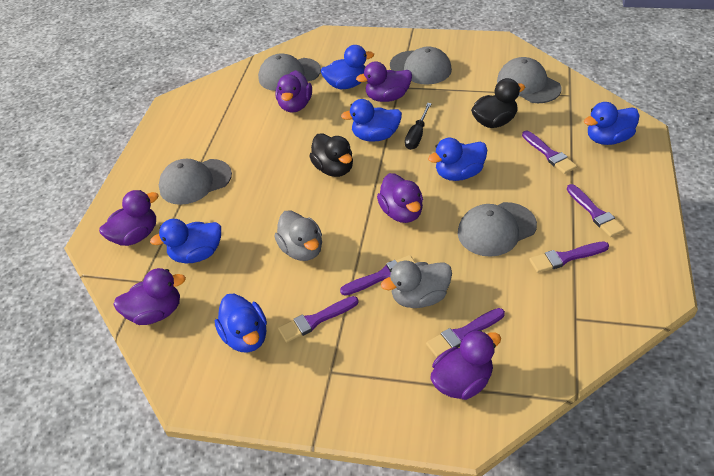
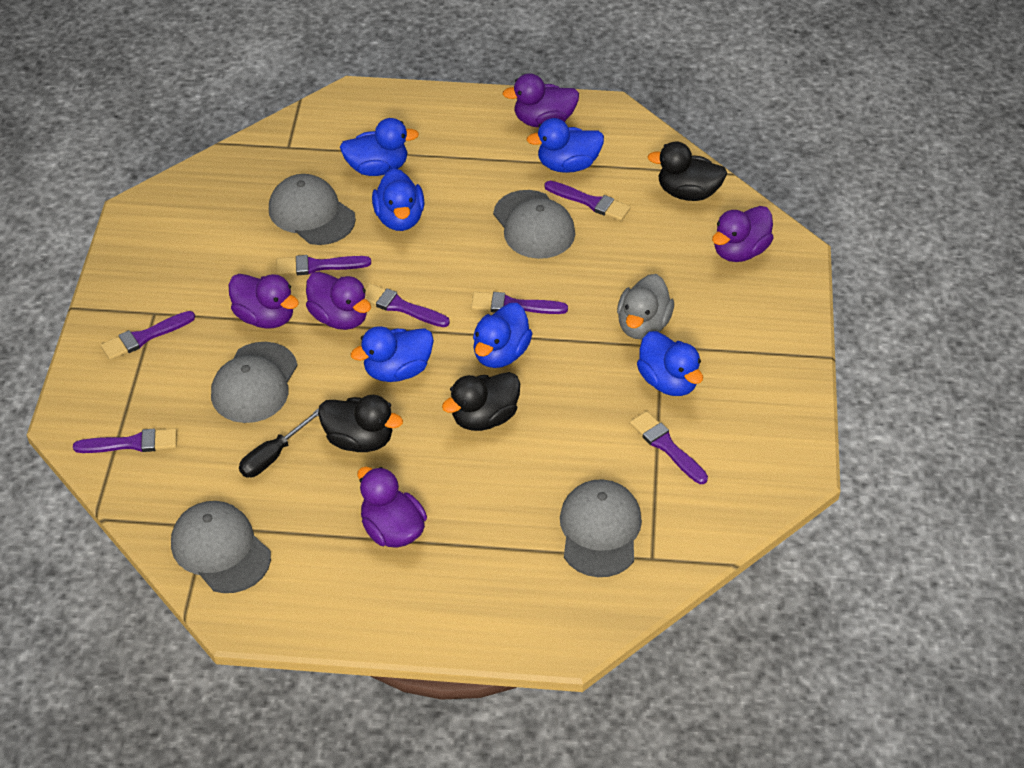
black duck: 2 -> 3
grey duck: 2 -> 1
purple brush: 6 -> 7
purple duck: 6 -> 5

